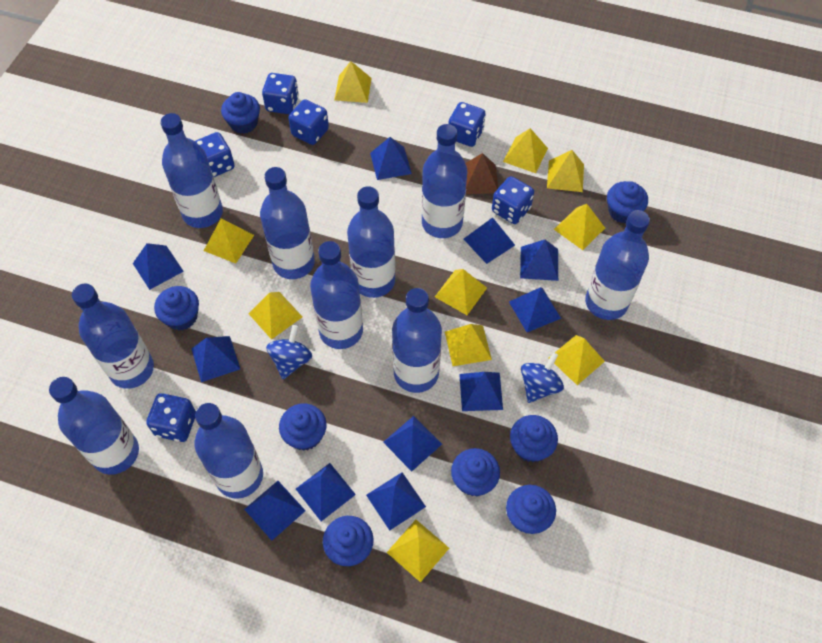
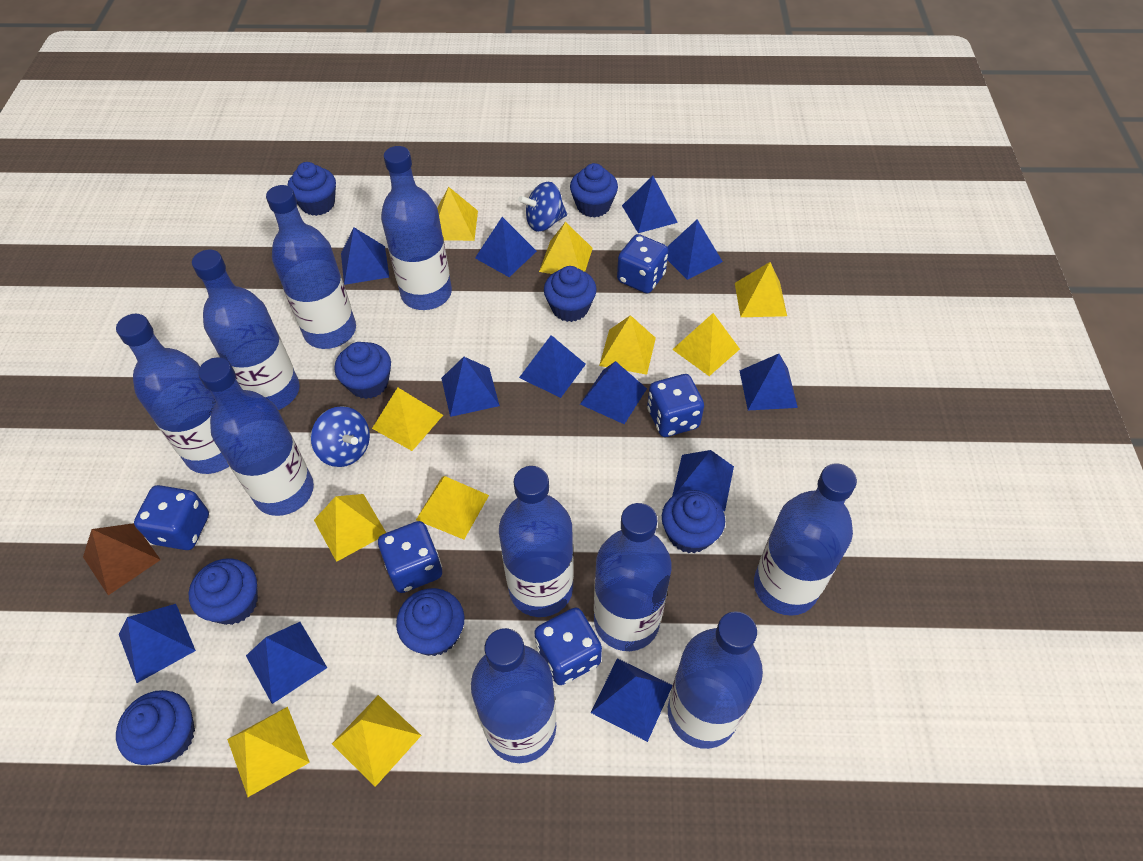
blue dice: 6 -> 5
blue pyramid: 11 -> 12

